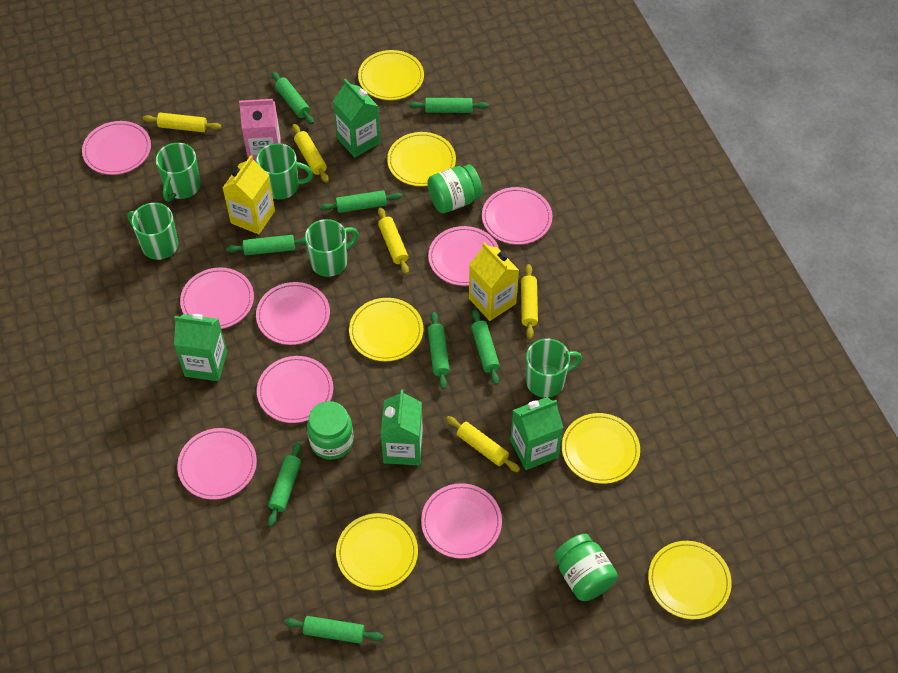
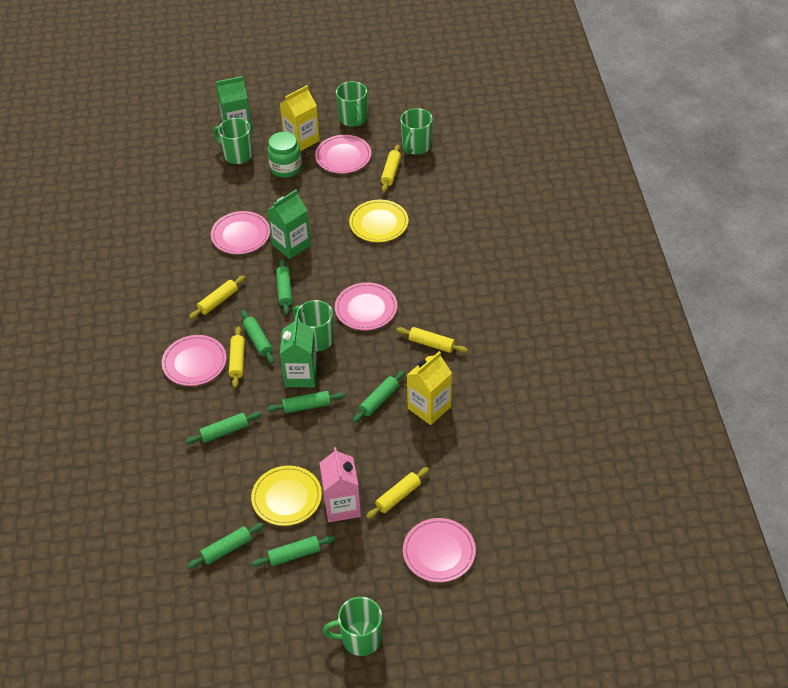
green carton: 4 -> 3
green jar: 3 -> 1
green rolling pin: 8 -> 7
pink plate: 8 -> 5
yellow plate: 6 -> 2

